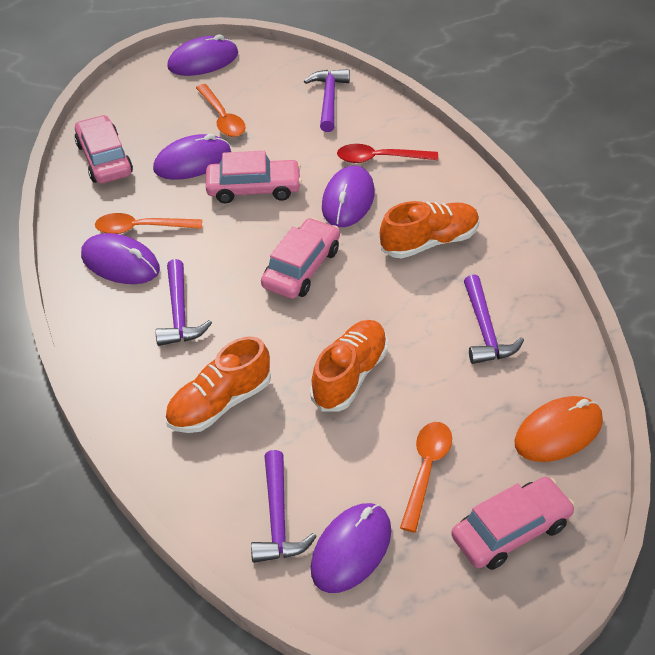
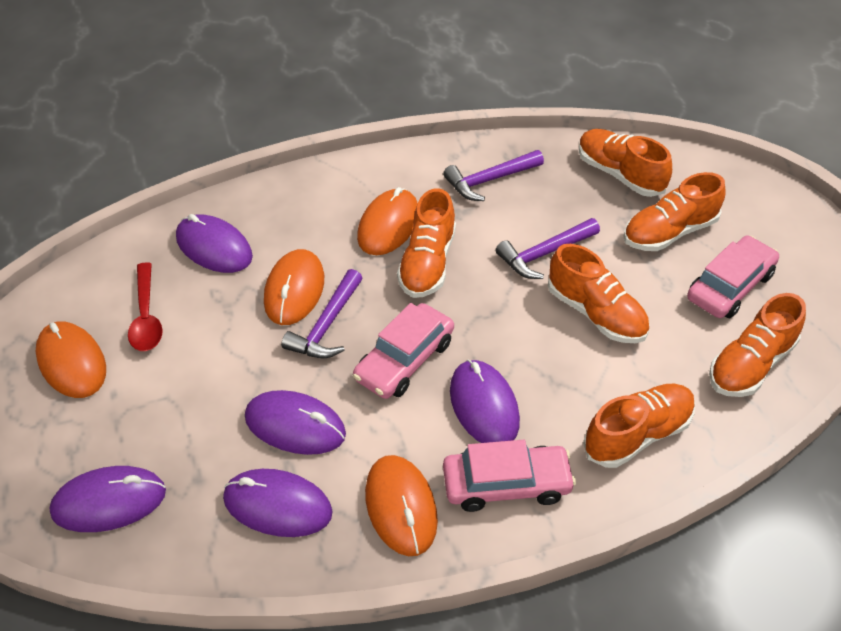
orange mouse: 1 -> 4
orange shoe: 3 -> 6
orange spoon: 3 -> 0
pink car: 4 -> 3
purple hammer: 4 -> 3

